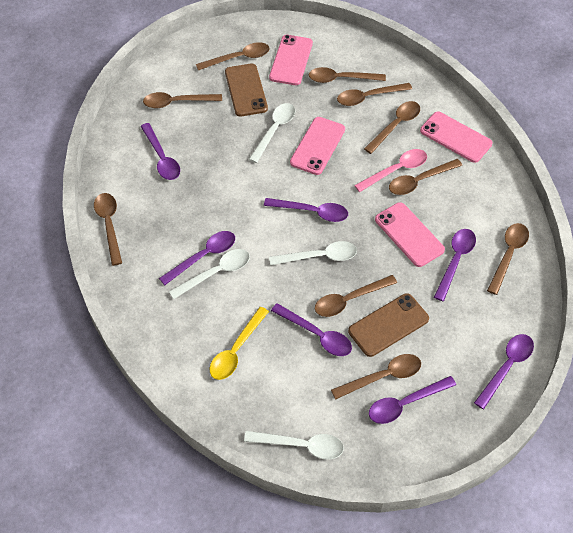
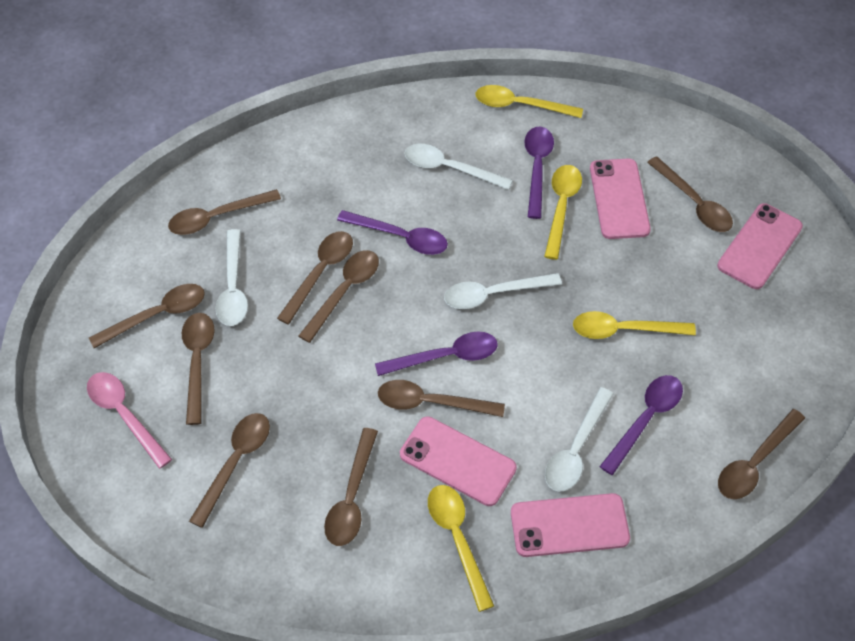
brown phone: 2 -> 0
purple spoon: 7 -> 4
yellow spoon: 1 -> 4

